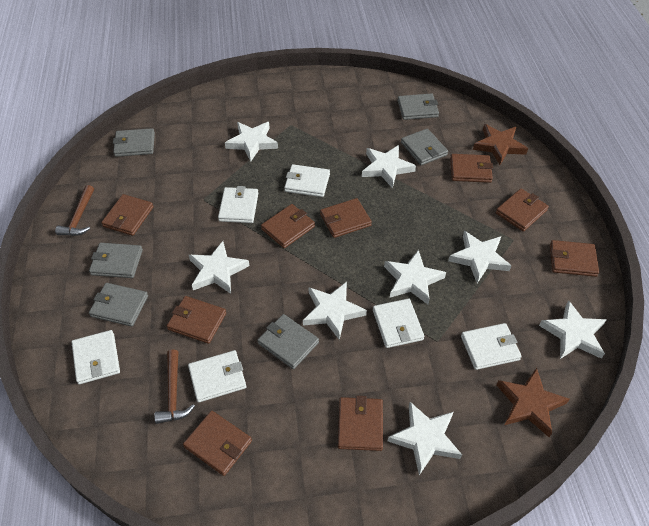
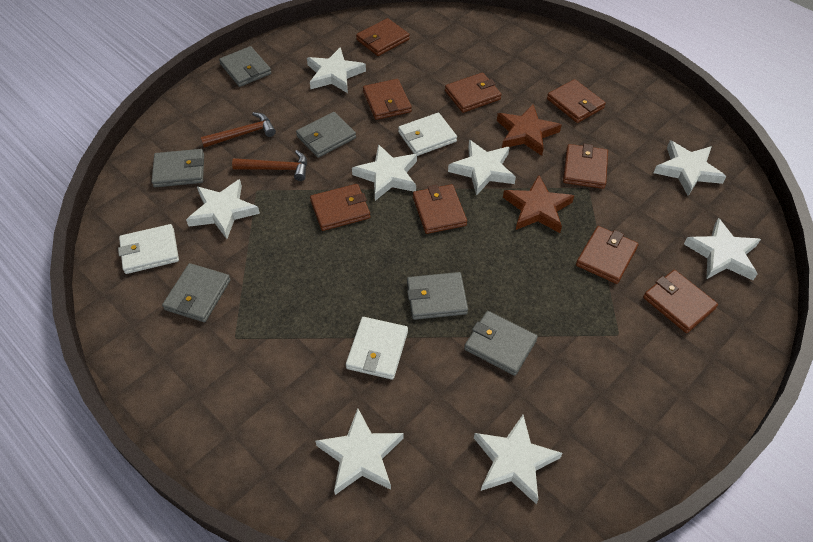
white wallet: 6 -> 3

